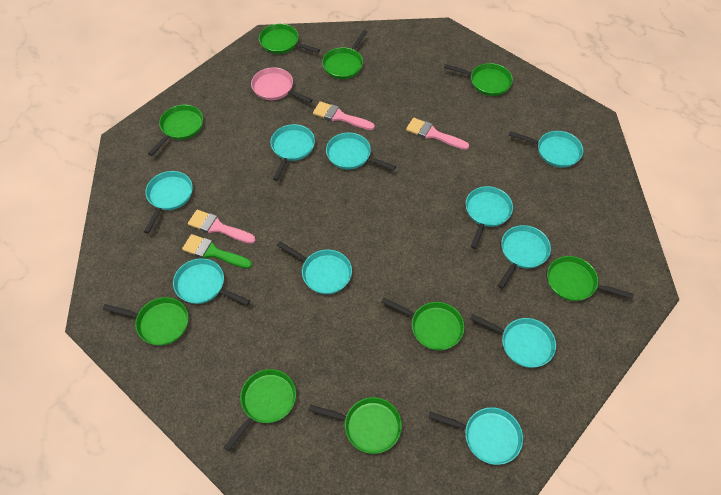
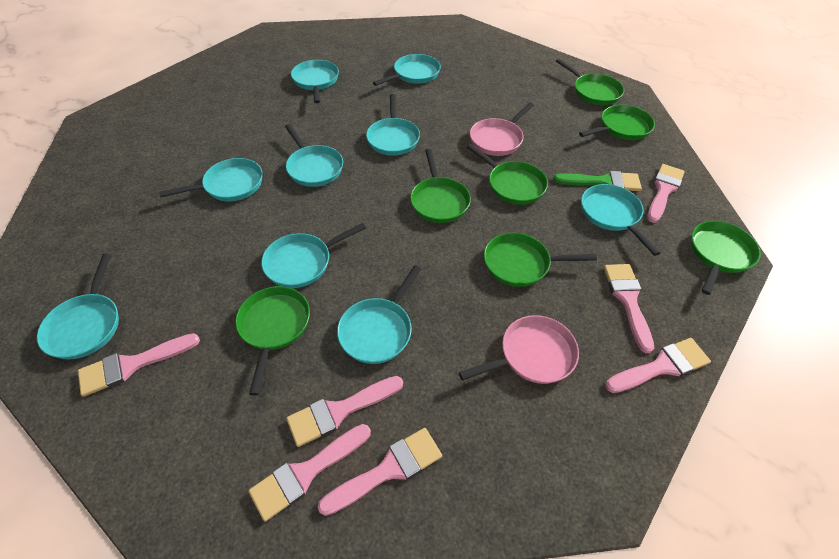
green pan: 9 -> 7
pink brush: 3 -> 7
pink pan: 1 -> 2
turquoise pan: 10 -> 9

